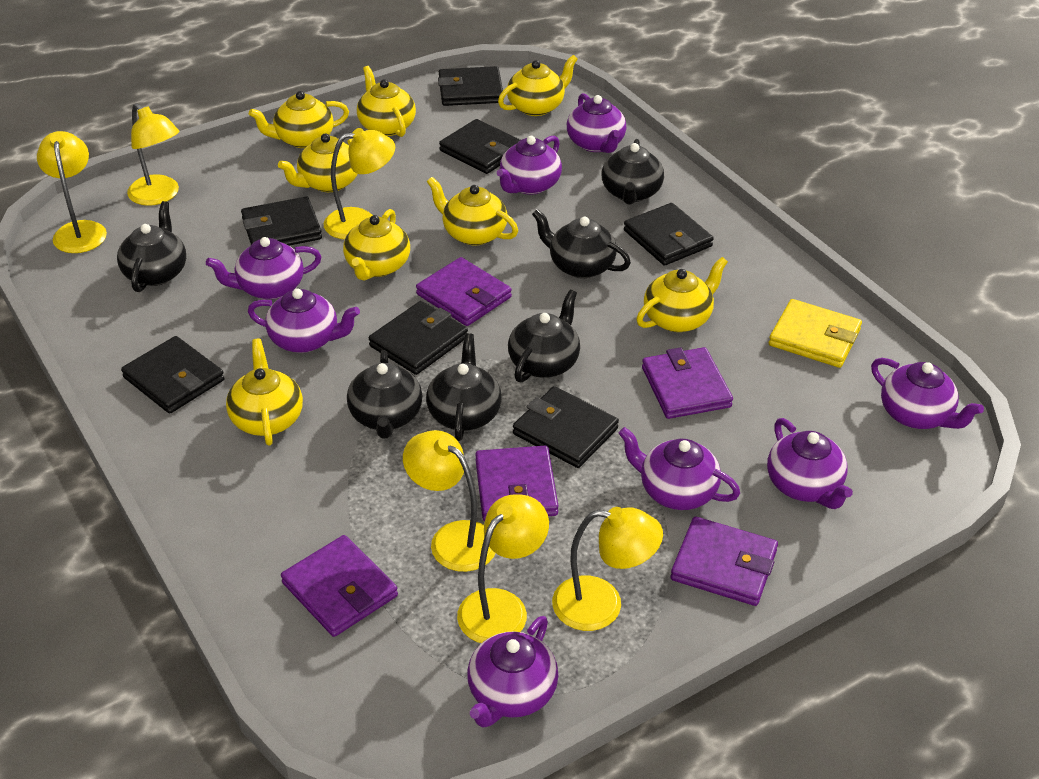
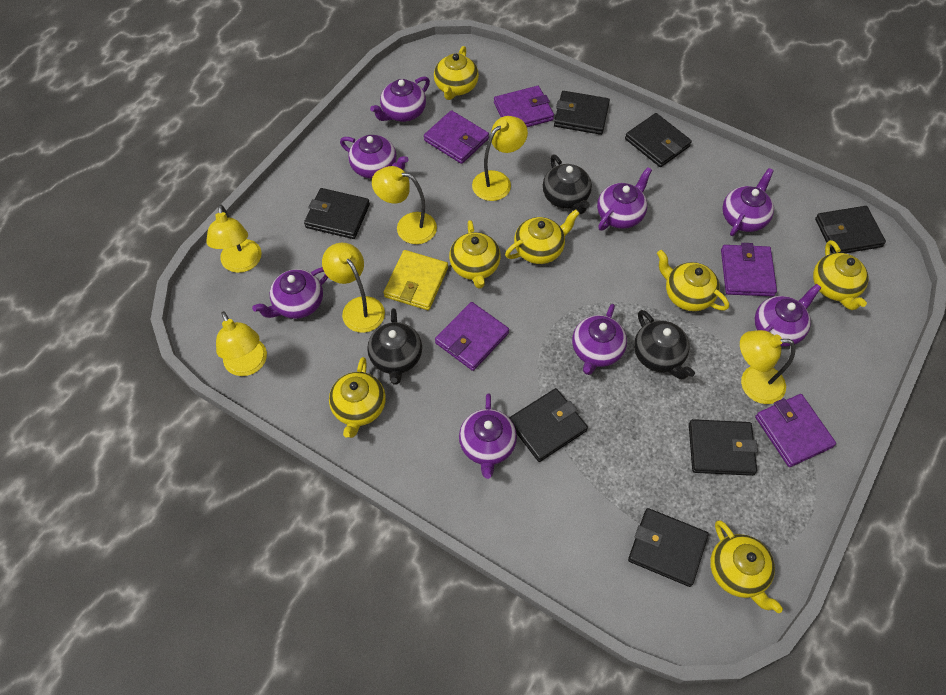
black teapot: 6 -> 3
yellow teapot: 8 -> 7

